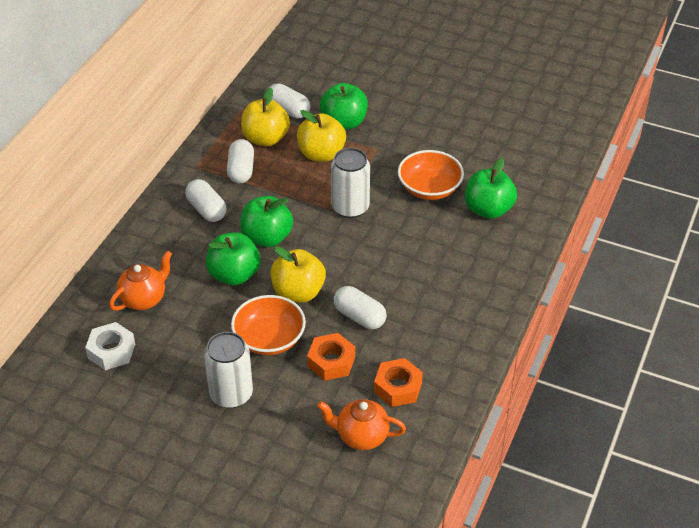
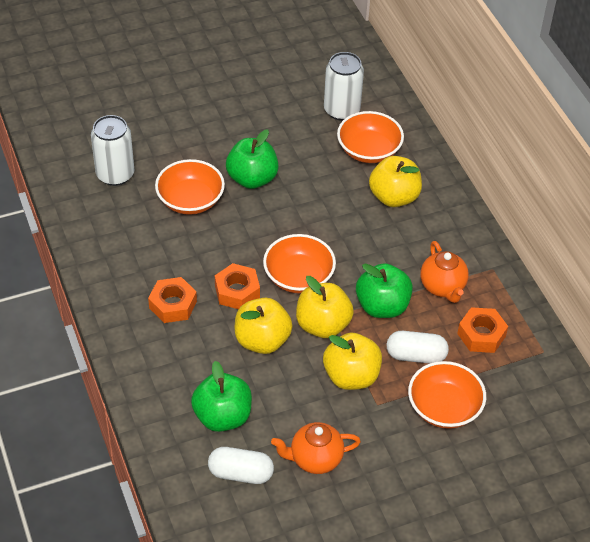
green apple: 4 -> 3
orange bowl: 2 -> 4
orange nut: 2 -> 3
white capsule: 4 -> 2
white nut: 1 -> 0
yellow apple: 3 -> 4

